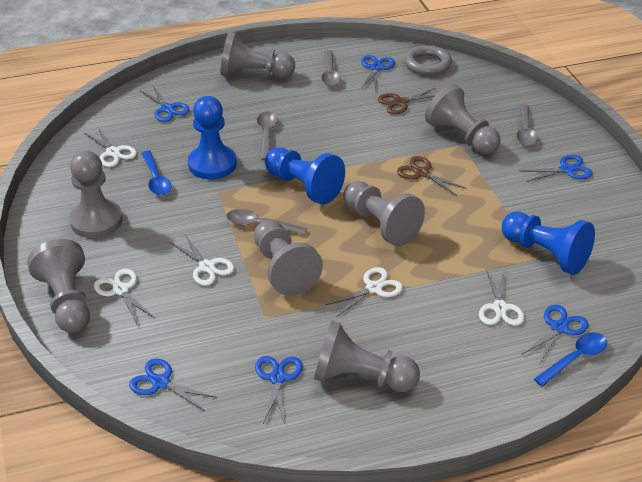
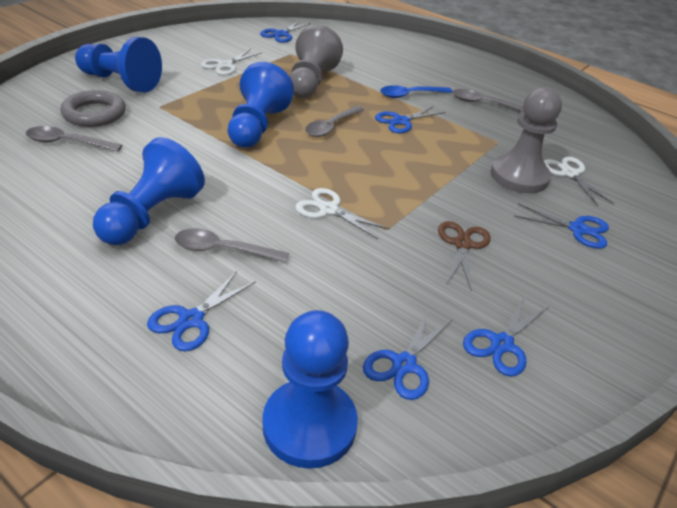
blue pawn: 3 -> 4
blue spoon: 2 -> 1
brown scissors: 2 -> 1
grey pawn: 7 -> 2
white scissors: 5 -> 3

